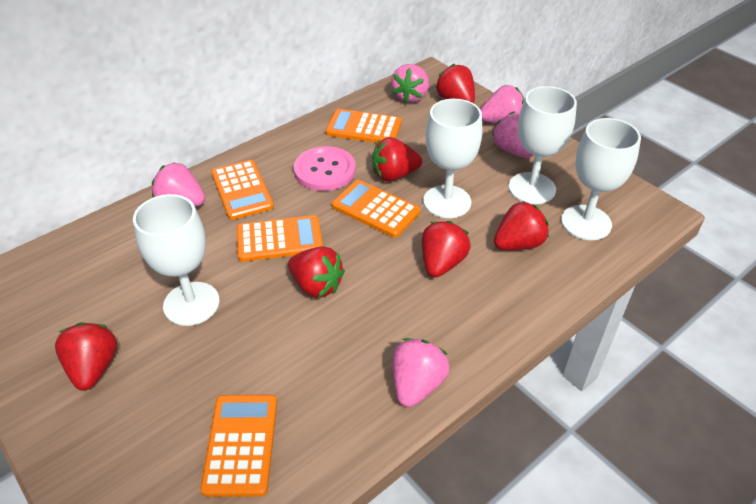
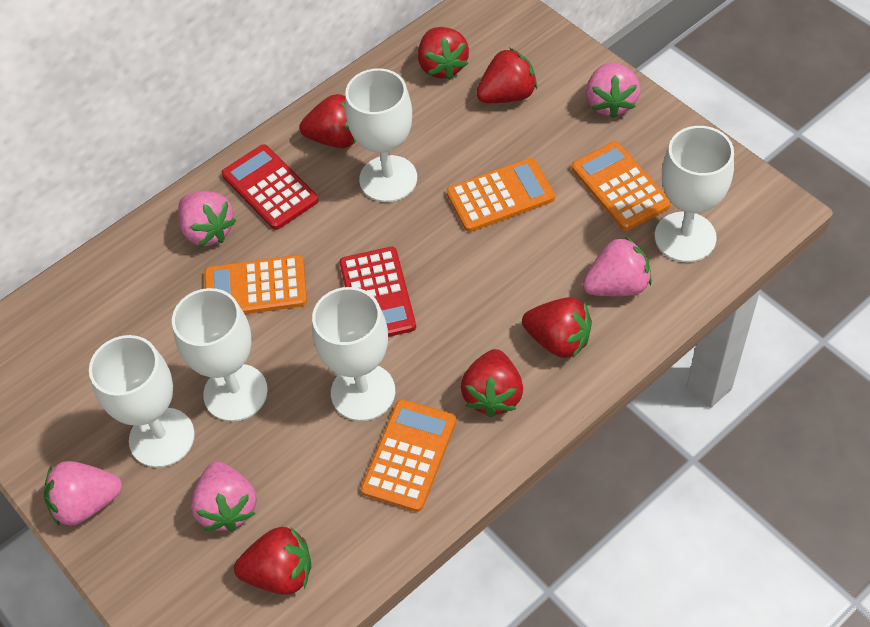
orange calculator: 5 -> 4
pink button: 1 -> 0
red calculator: 0 -> 2
white goblet: 4 -> 5

